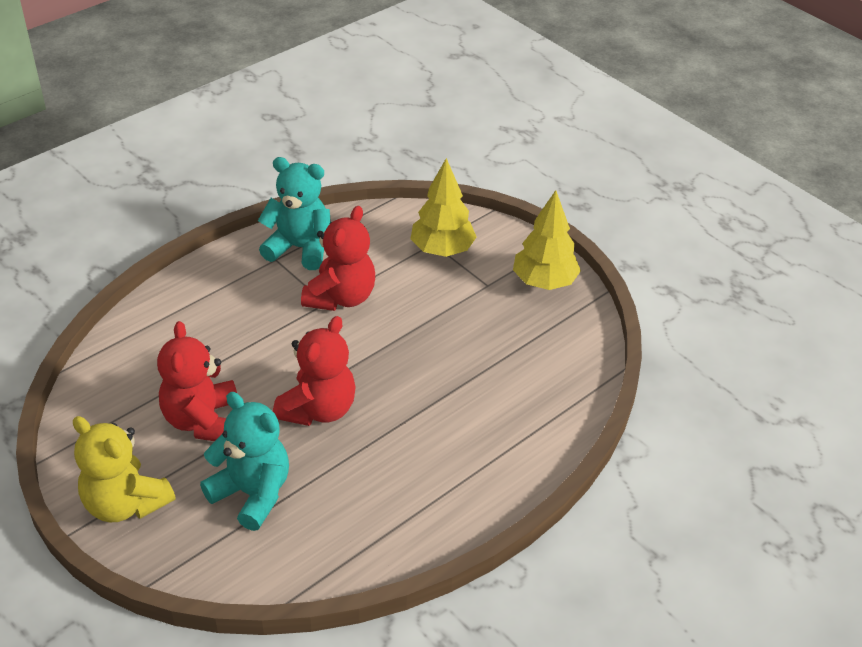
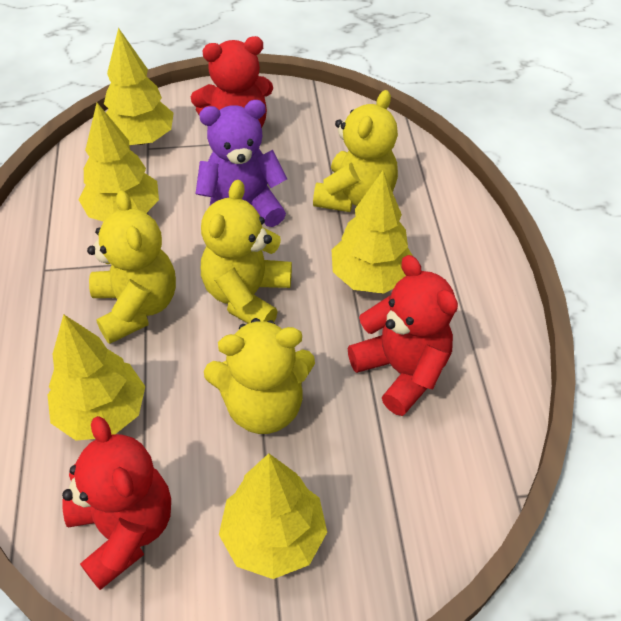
purple teddy bear: 0 -> 1
turquoise teddy bear: 2 -> 0
yellow teddy bear: 1 -> 4
yellow tree: 2 -> 5

